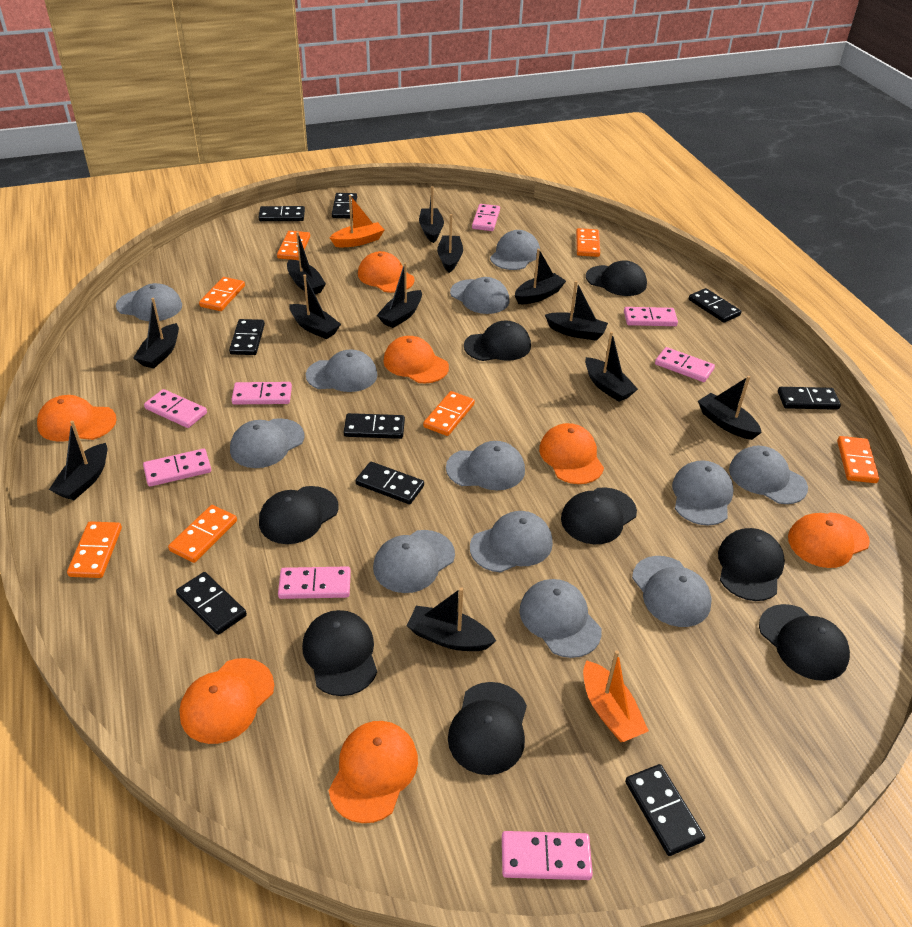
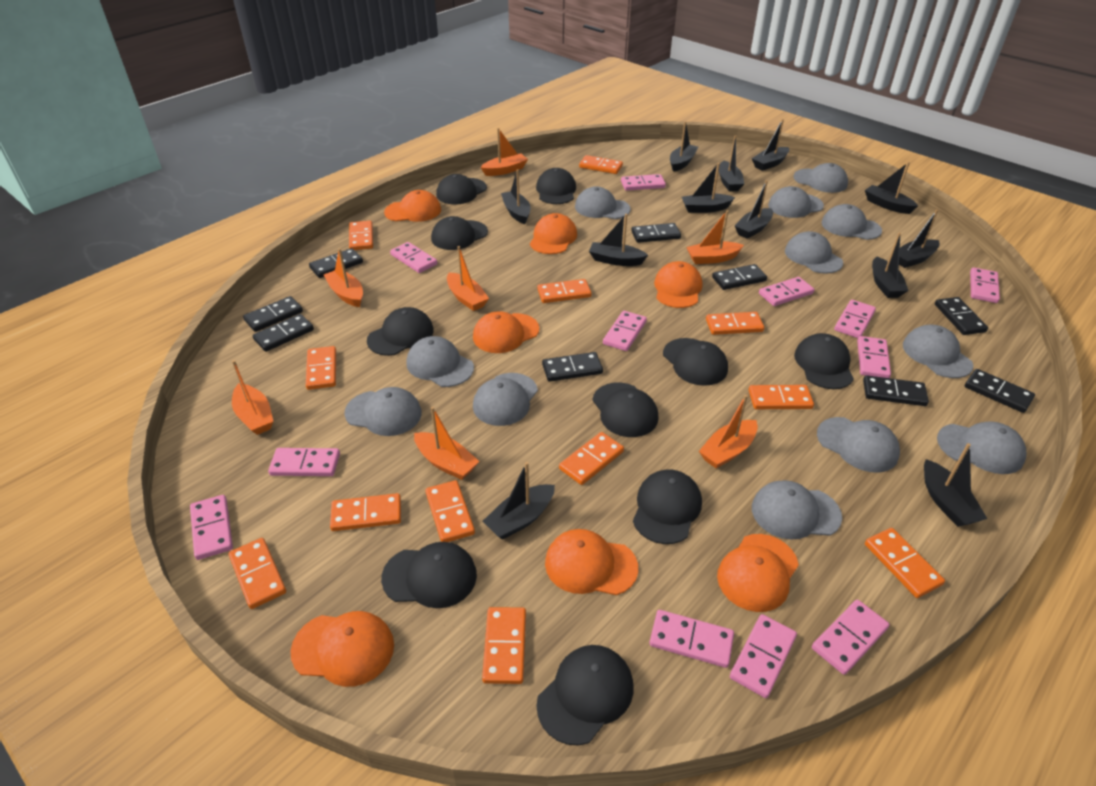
black cap: 8 -> 10
orange boat: 2 -> 7
orange domino: 7 -> 12
pink domino: 8 -> 12

